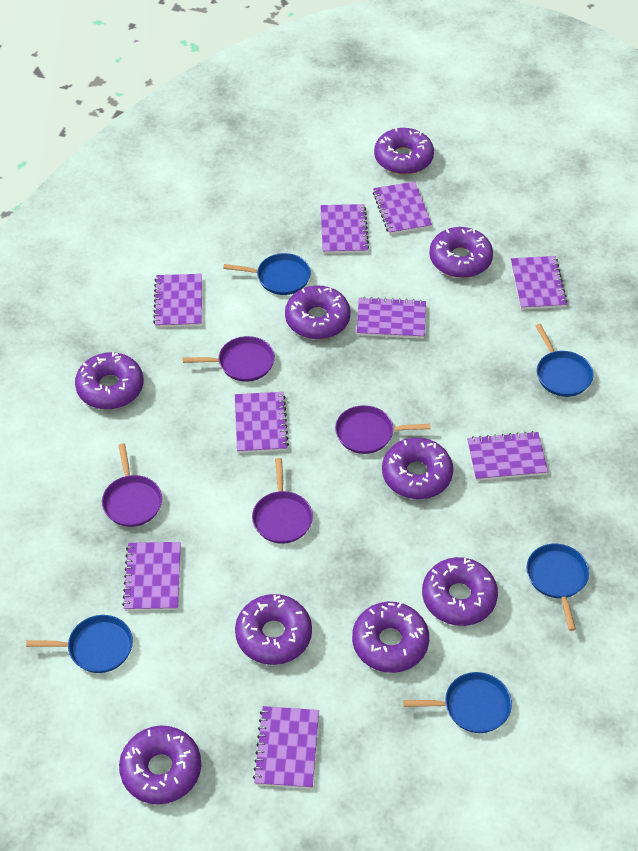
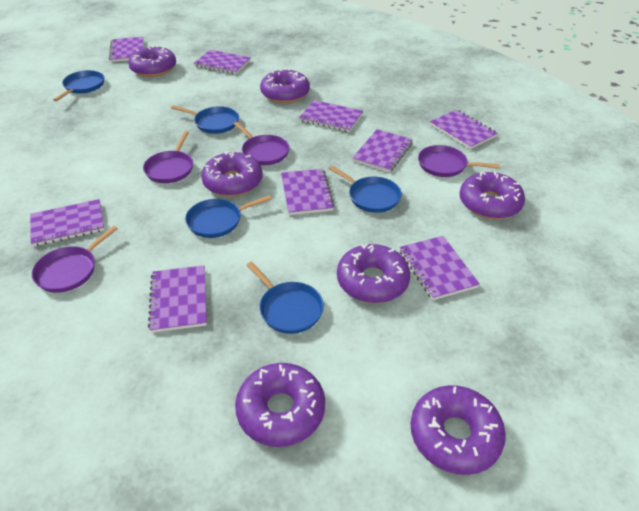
purple donut: 9 -> 7

